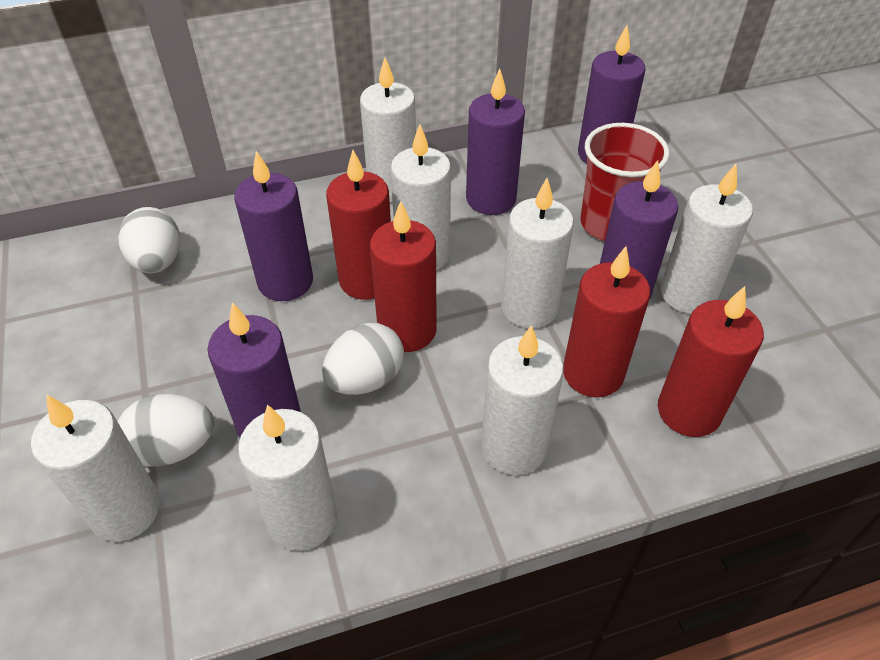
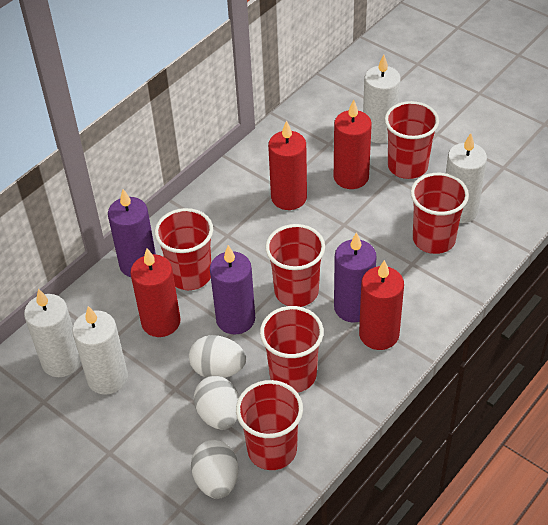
purple candle: 5 -> 3
red cup: 1 -> 6
white candle: 7 -> 4

